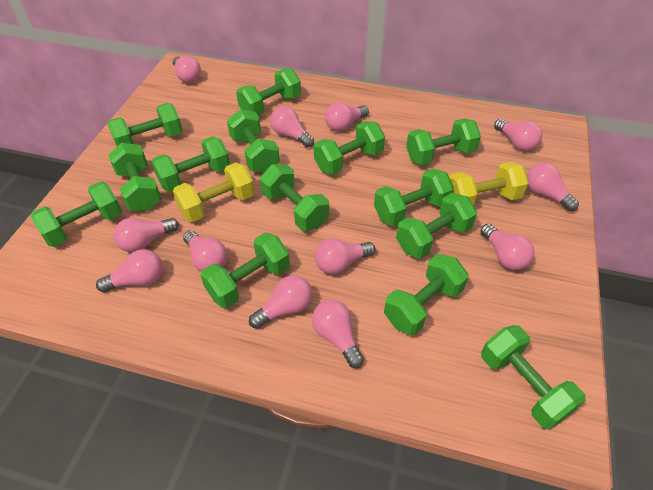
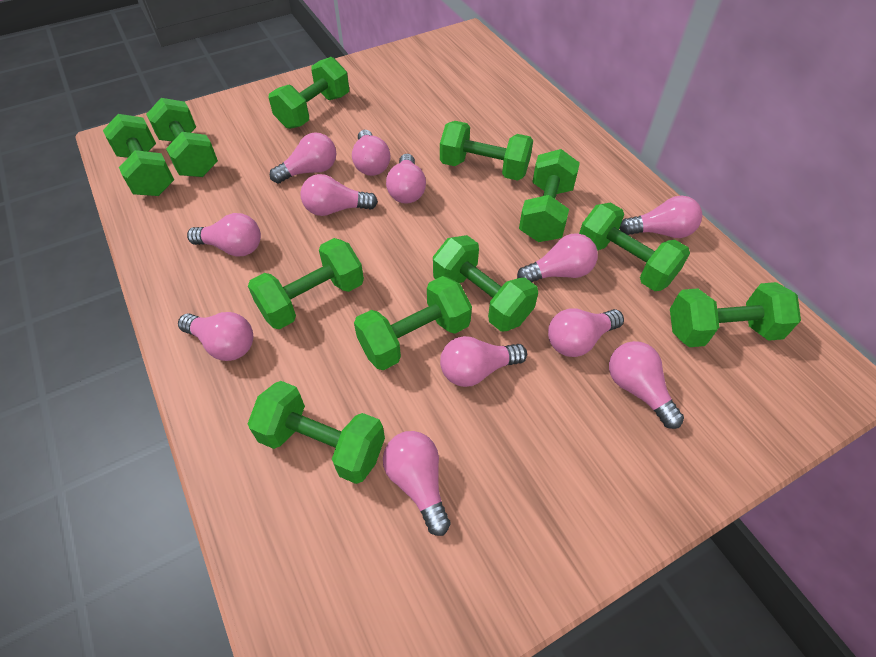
green dumbbell: 14 -> 11
yellow dumbbell: 2 -> 0

